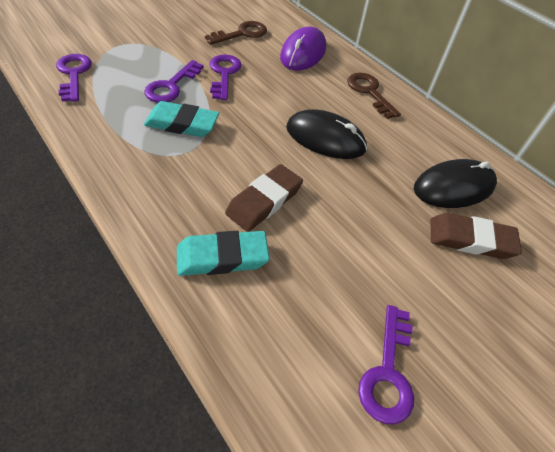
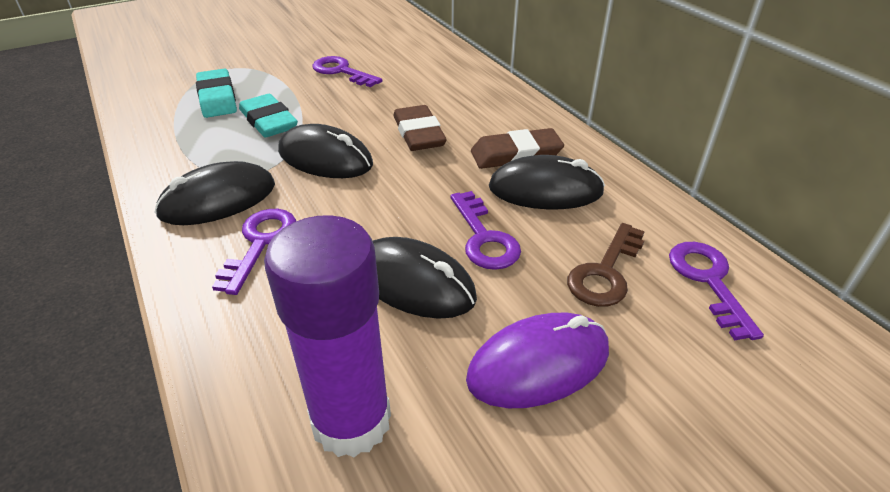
black mouse: 2 -> 4
brown key: 2 -> 1
purple glue stick: 0 -> 1

